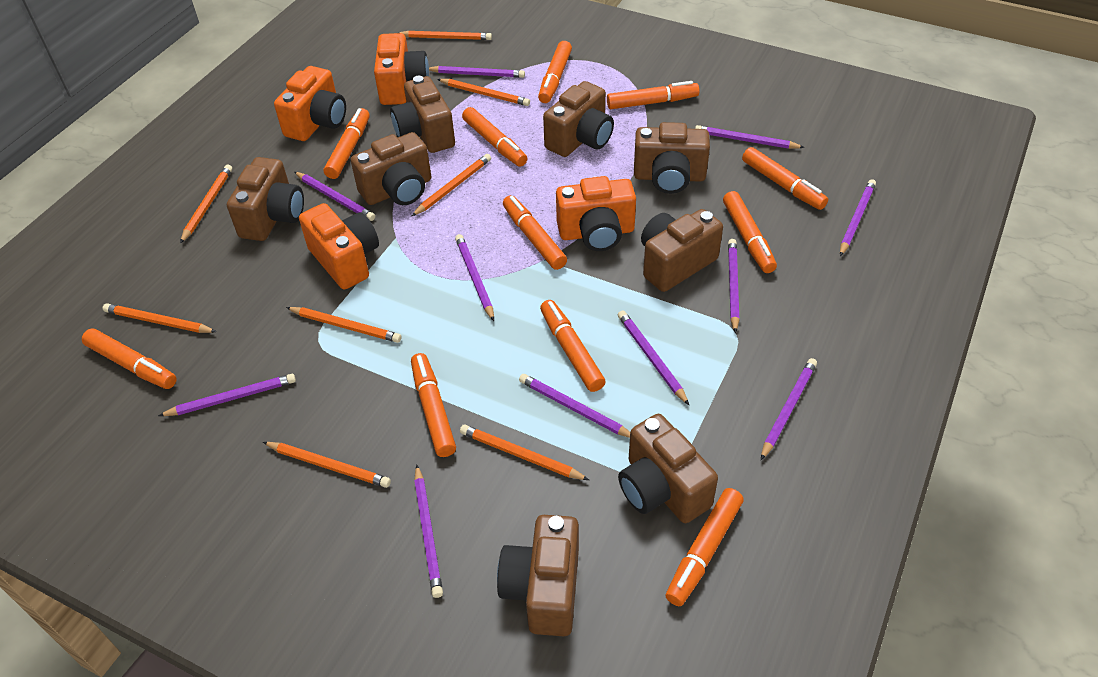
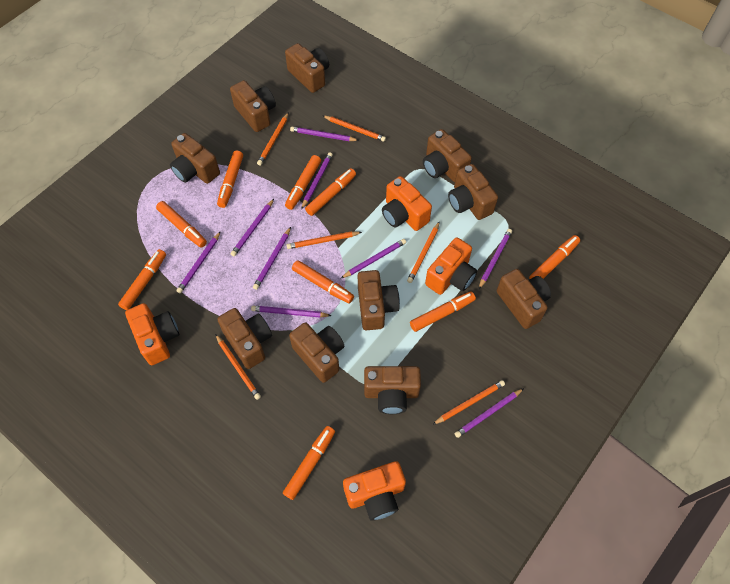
brown camera: 8 -> 10
orange marker: 11 -> 9
orange pencil: 8 -> 6
purple pencil: 11 -> 9

